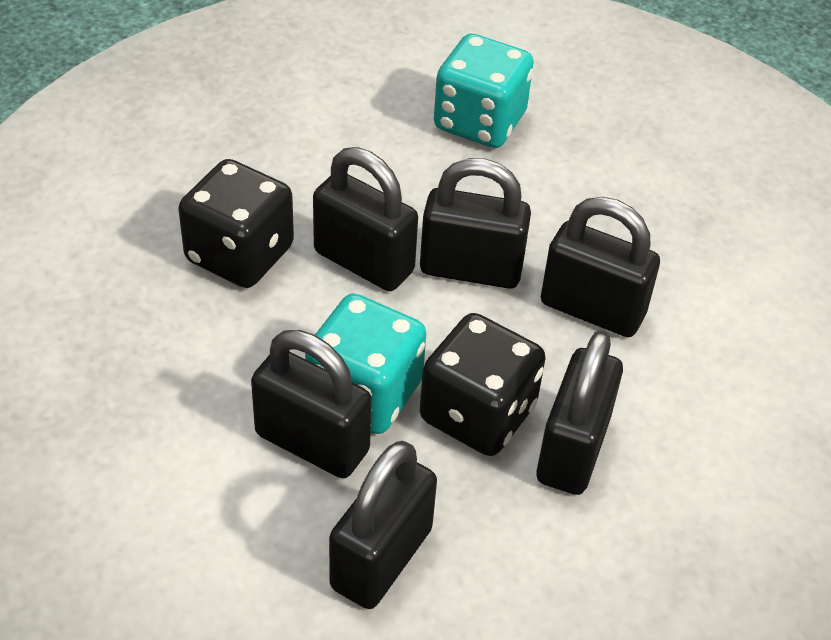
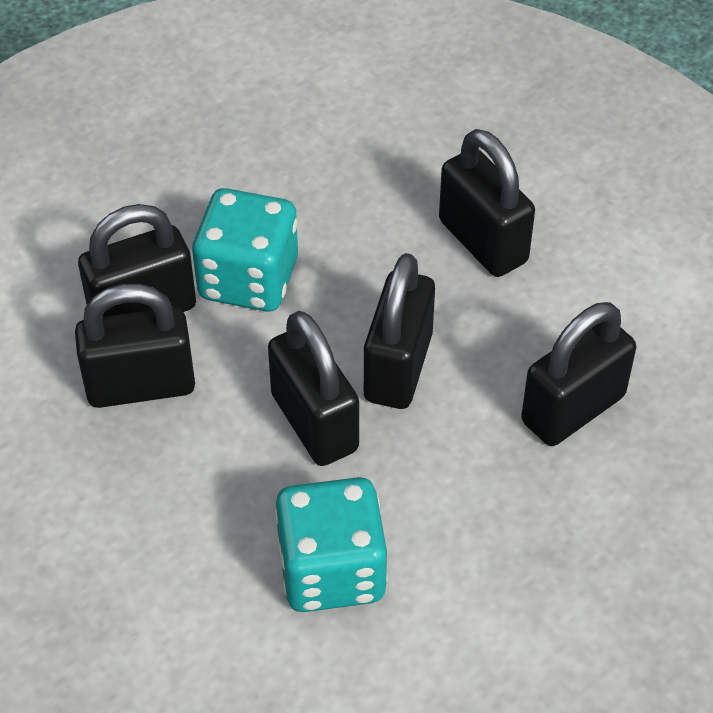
black dice: 2 -> 0

